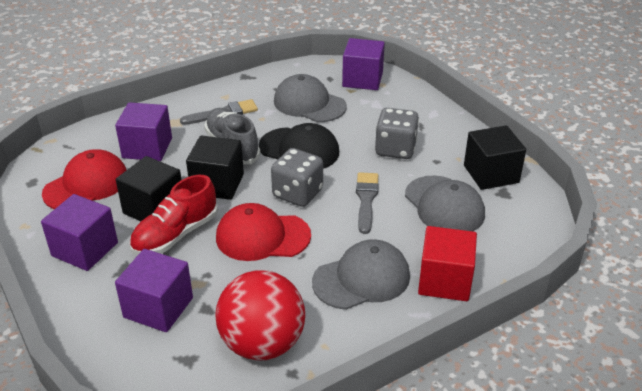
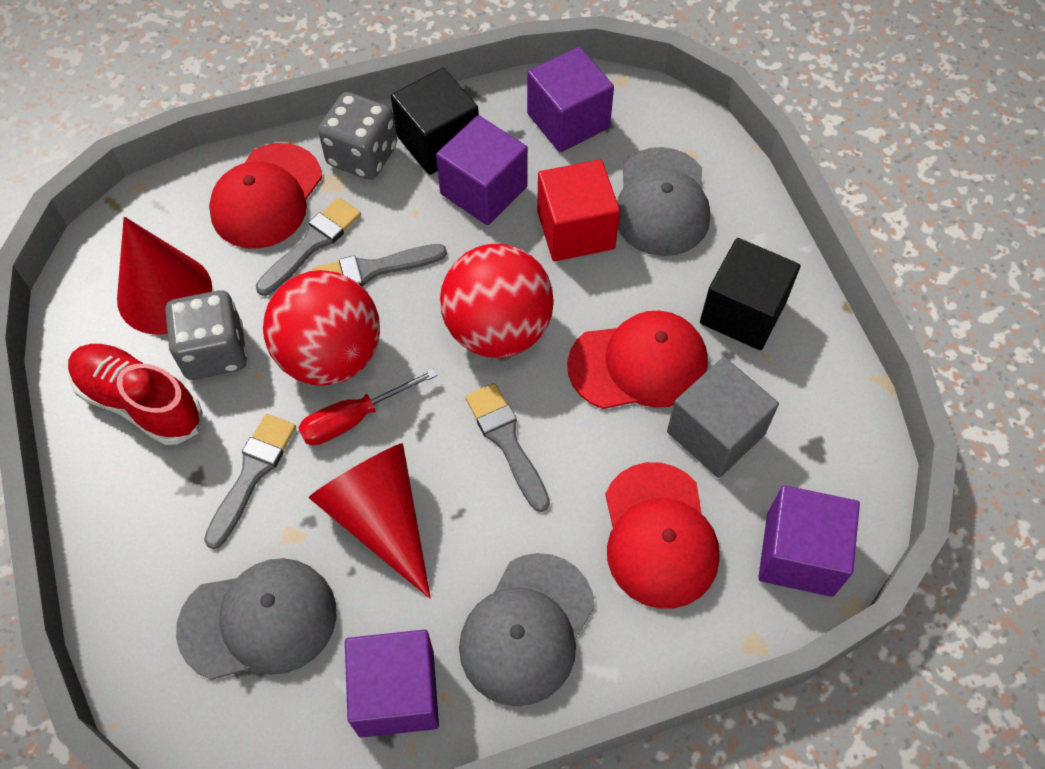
black cap: 1 -> 0
black cube: 3 -> 2
grey brush: 2 -> 4
grey cube: 0 -> 1
grey shoe: 1 -> 0
red ball: 1 -> 2
red cap: 2 -> 3
red cone: 0 -> 2
red screwdriver: 0 -> 1

